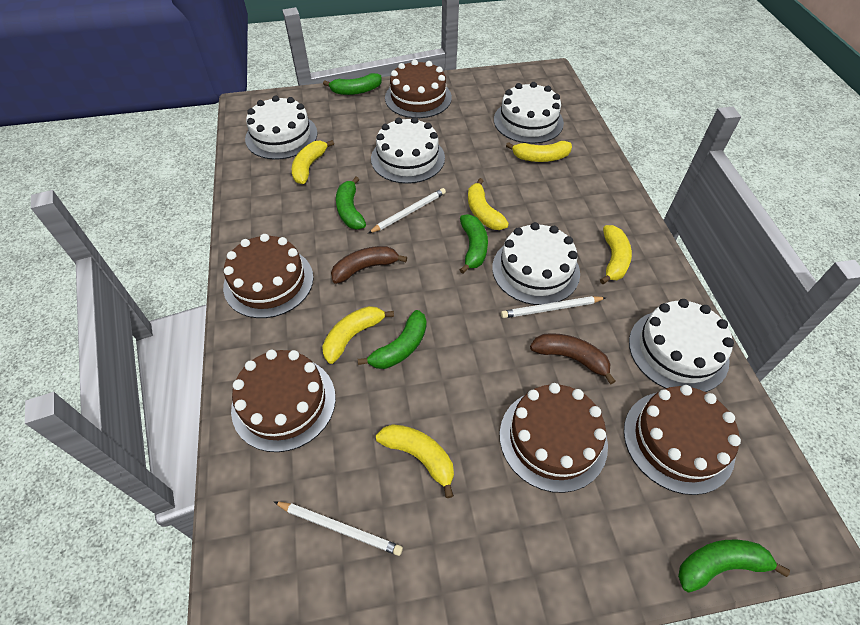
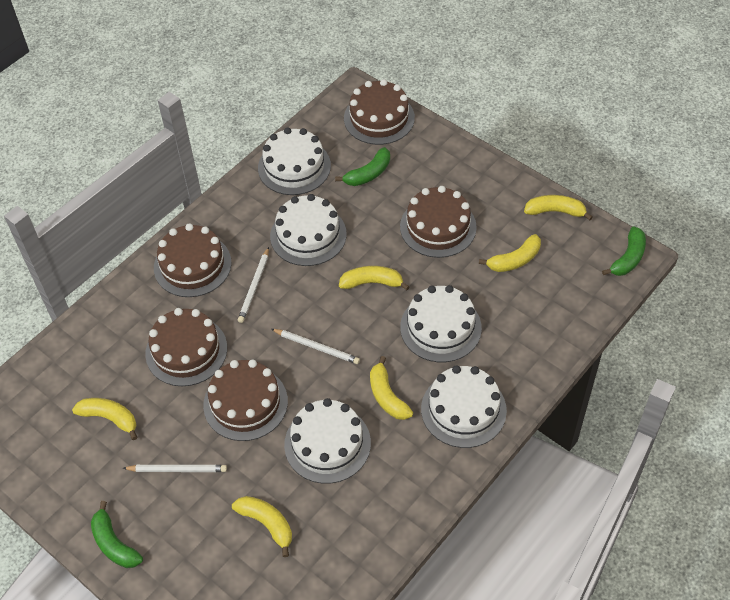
brown banana: 2 -> 0
green banana: 5 -> 3

